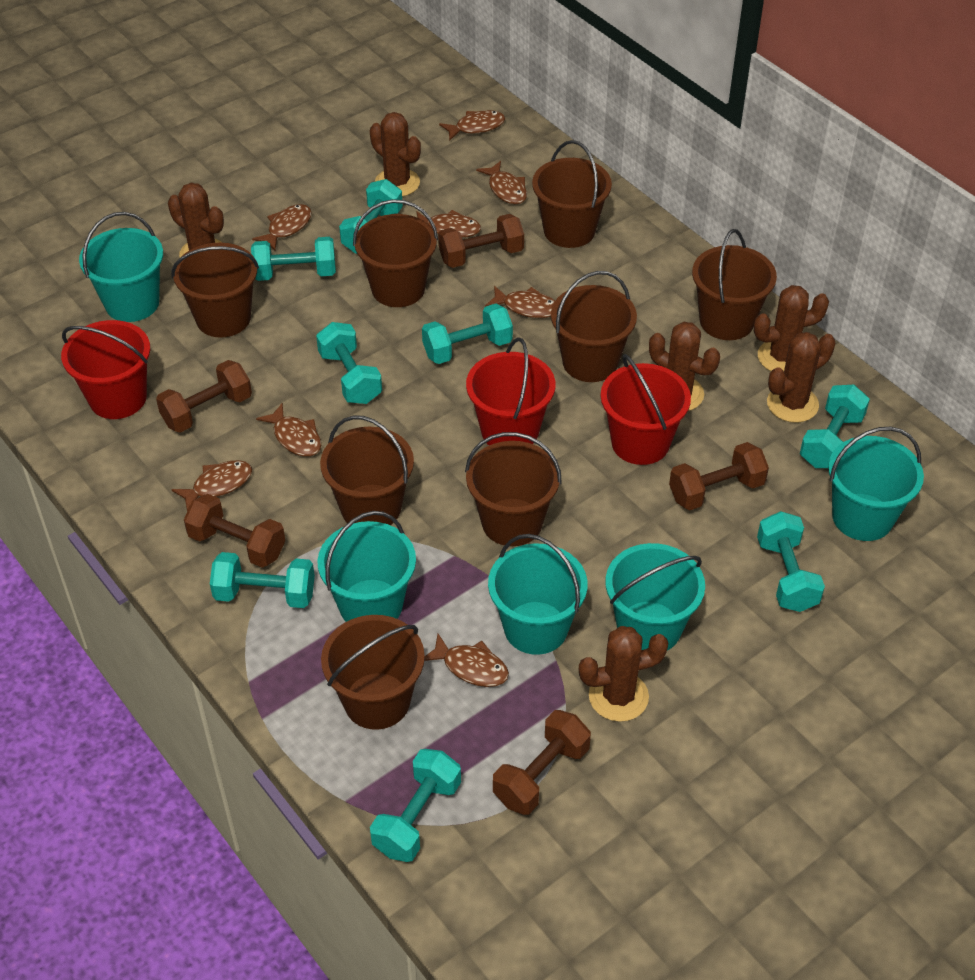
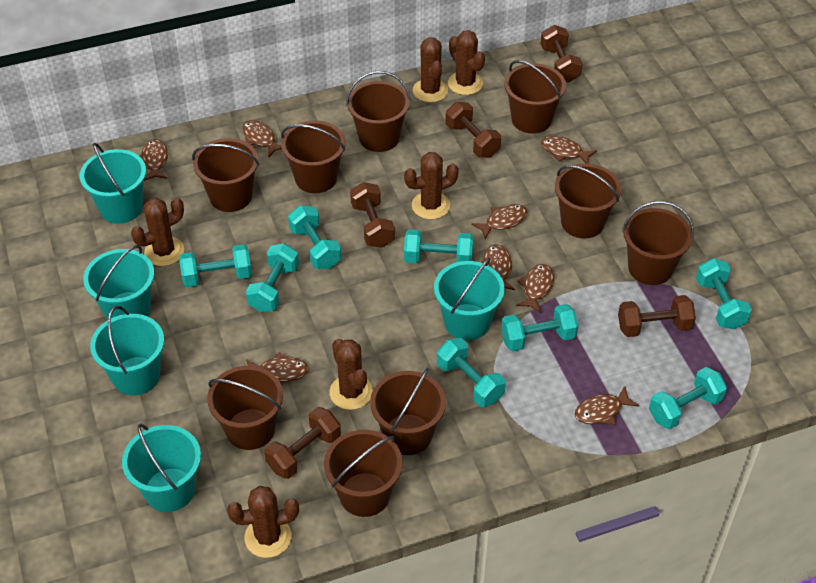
brown bucket: 8 -> 9
red bucket: 3 -> 0

